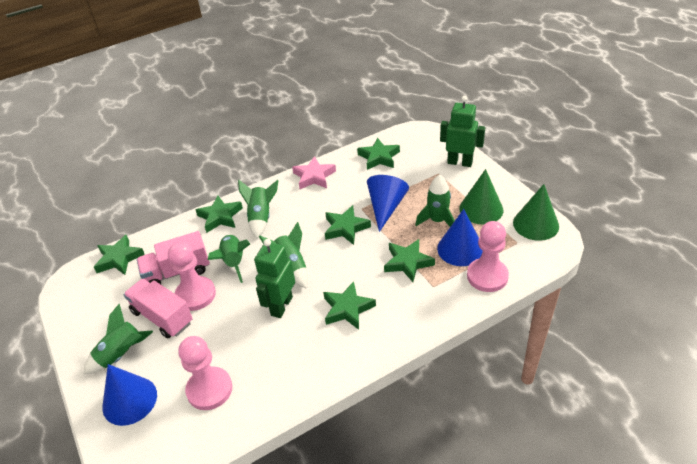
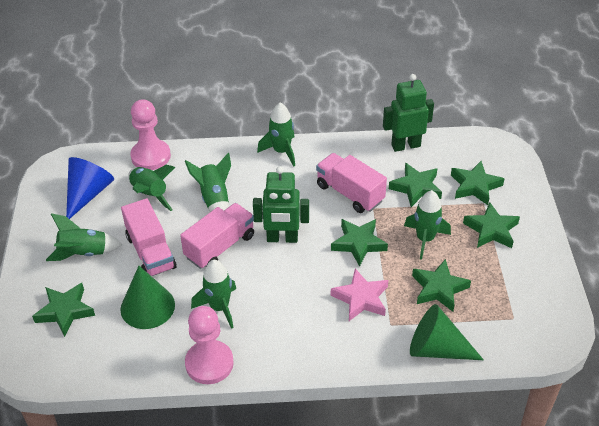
blue cone: 3 -> 1
green rocket: 5 -> 6
pink pawn: 3 -> 2
pink truck: 2 -> 3

